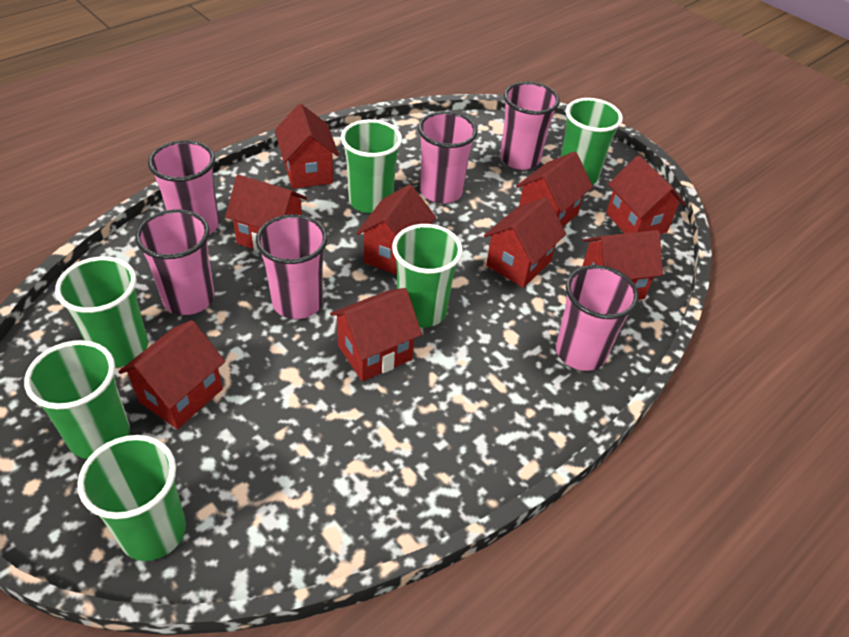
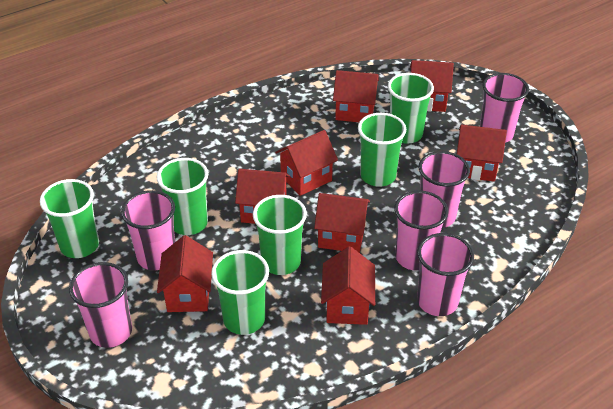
red house: 9 -> 8

